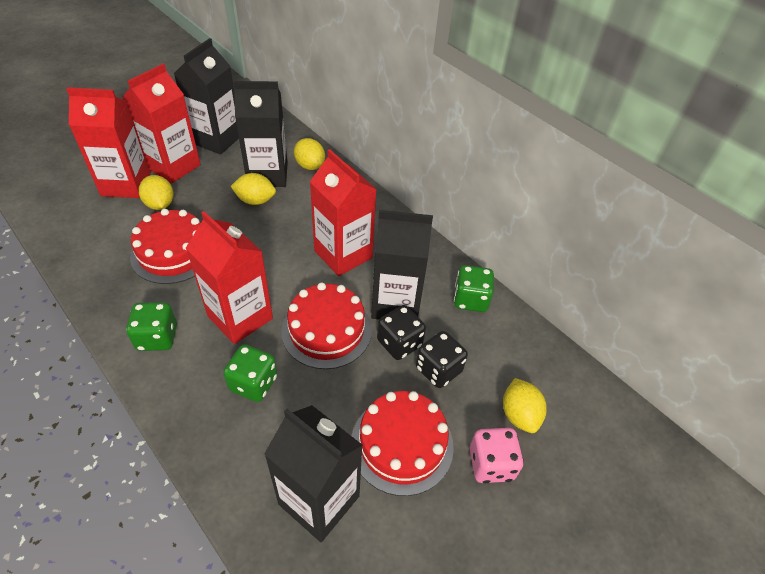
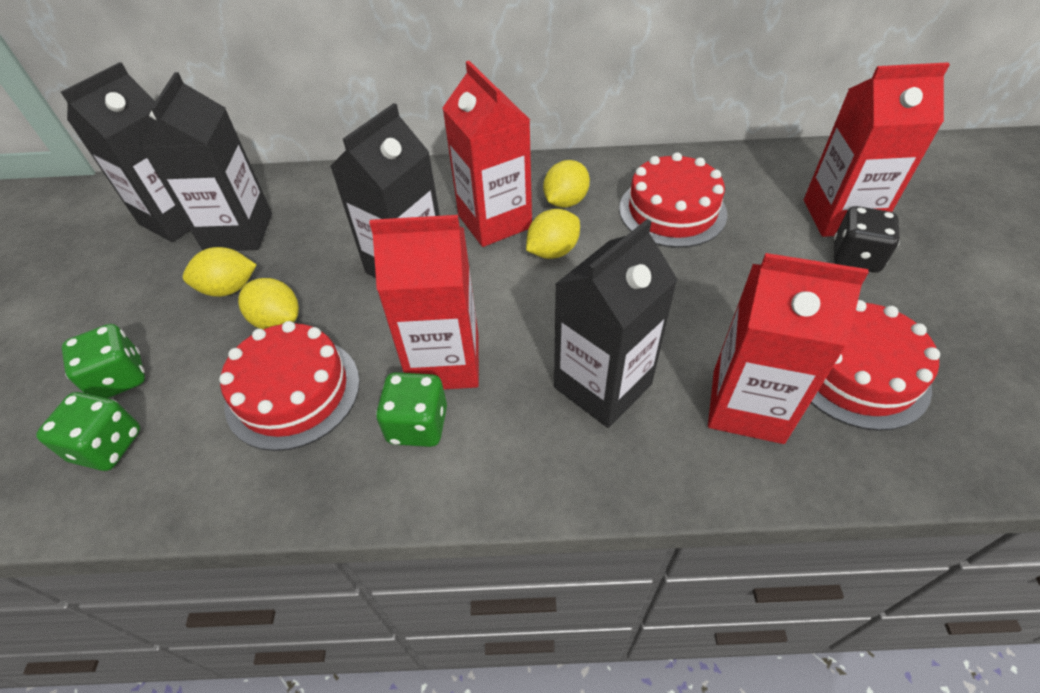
black dice: 2 -> 1
pink dice: 1 -> 0

